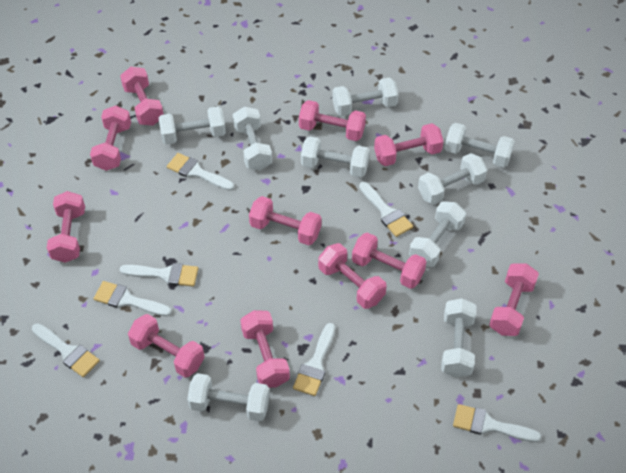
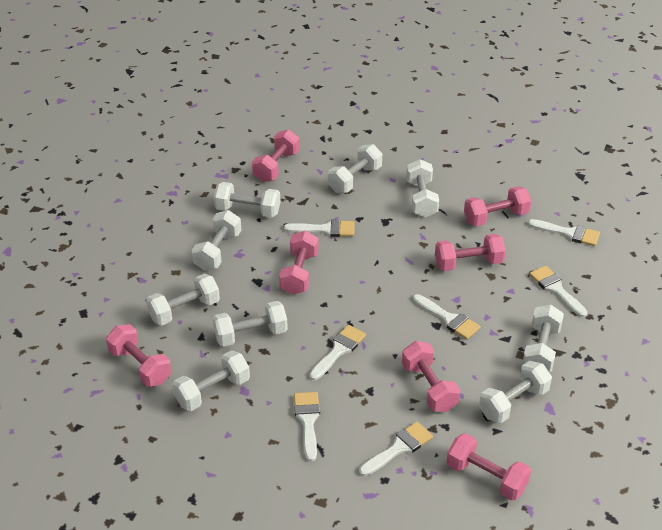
pink dumbbell: 11 -> 7

